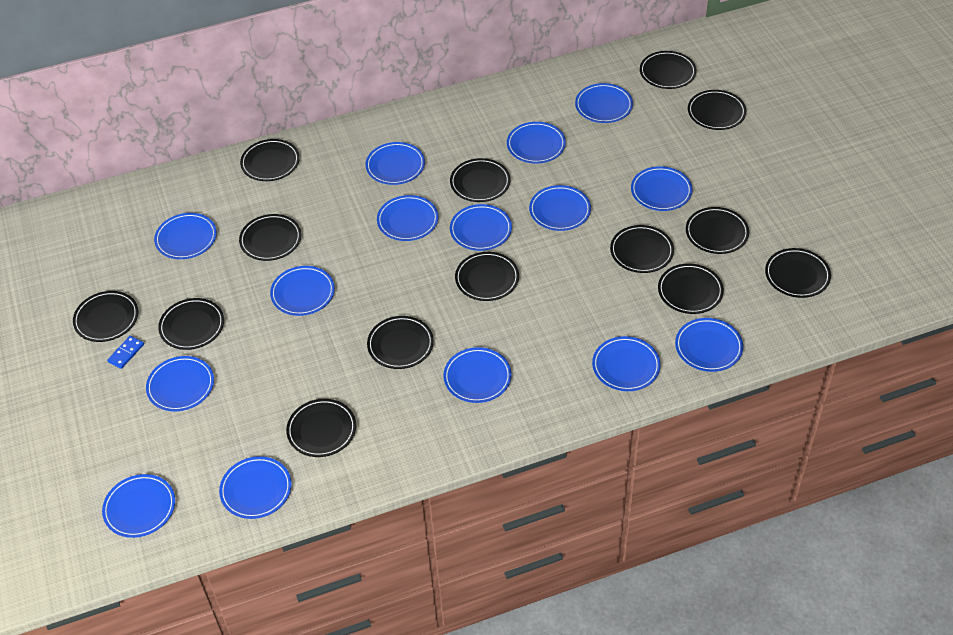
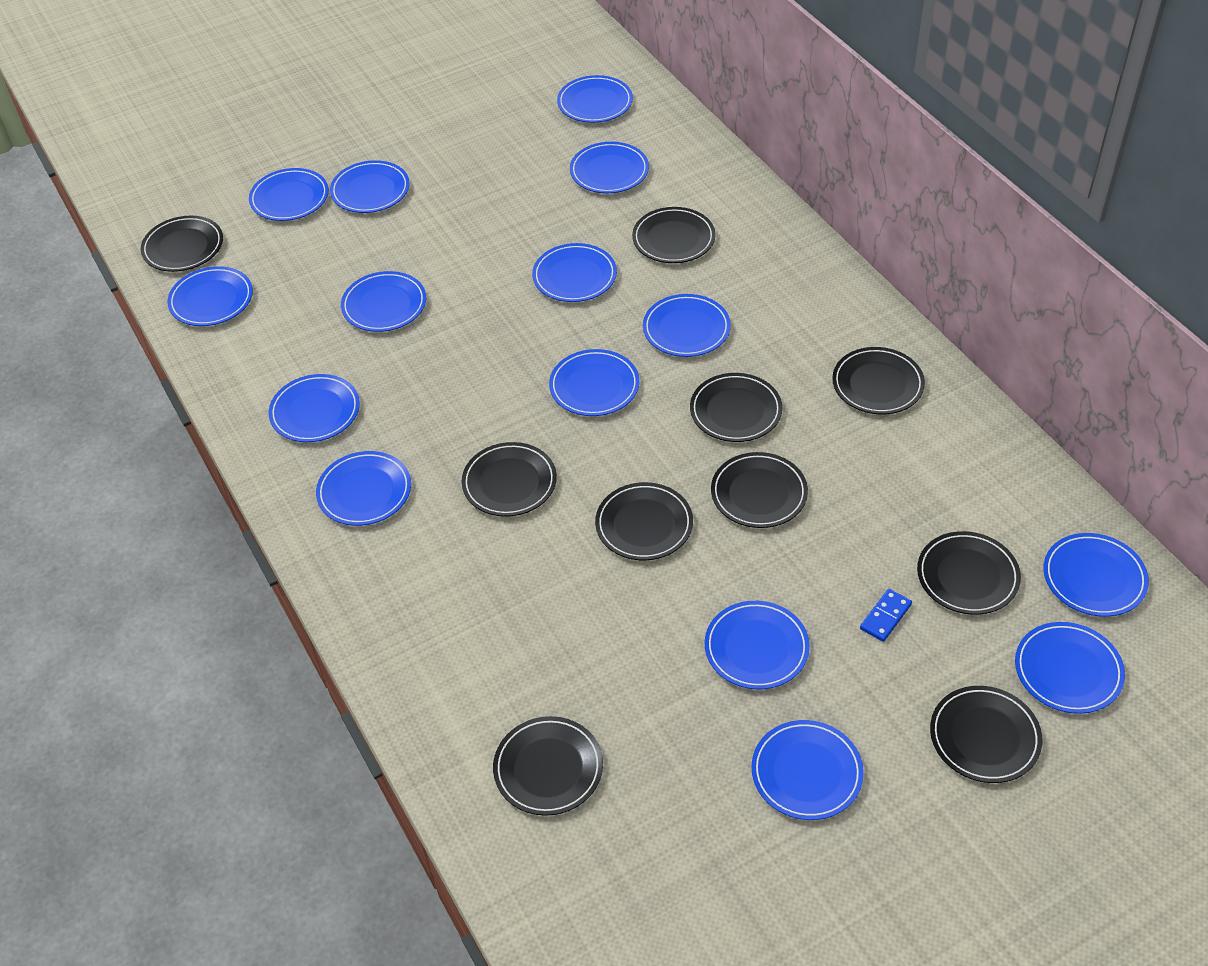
black plate: 14 -> 10

